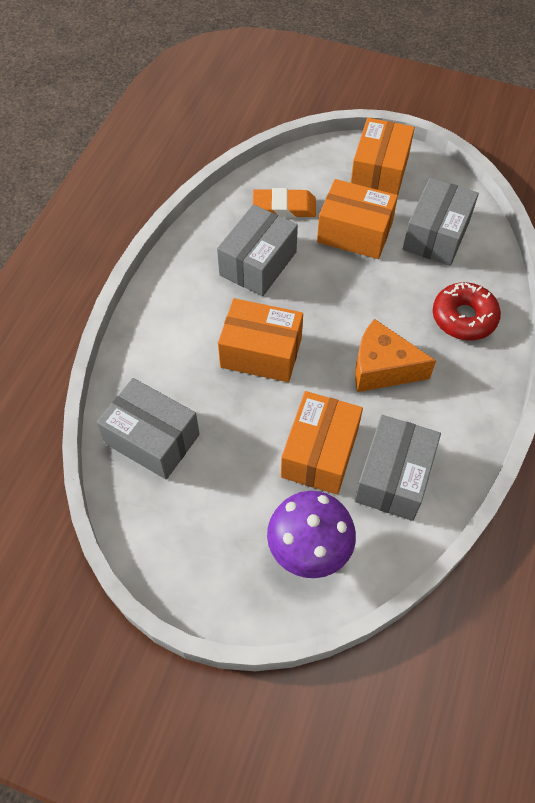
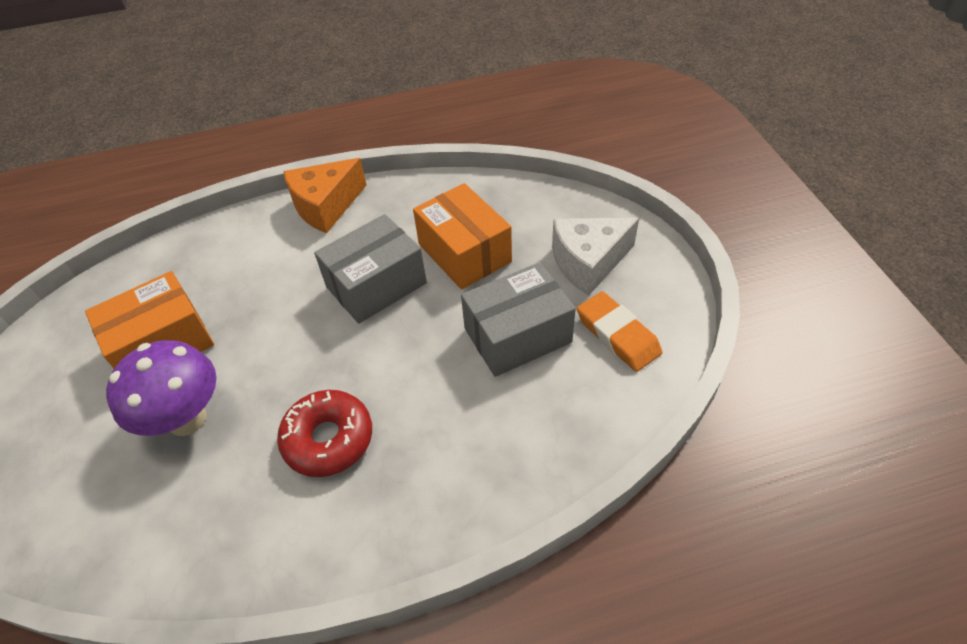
grey box: 4 -> 2
orange box: 4 -> 2
white cheese: 0 -> 1

